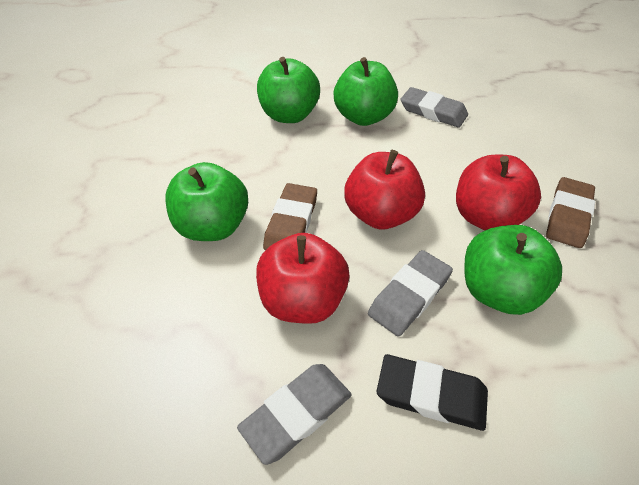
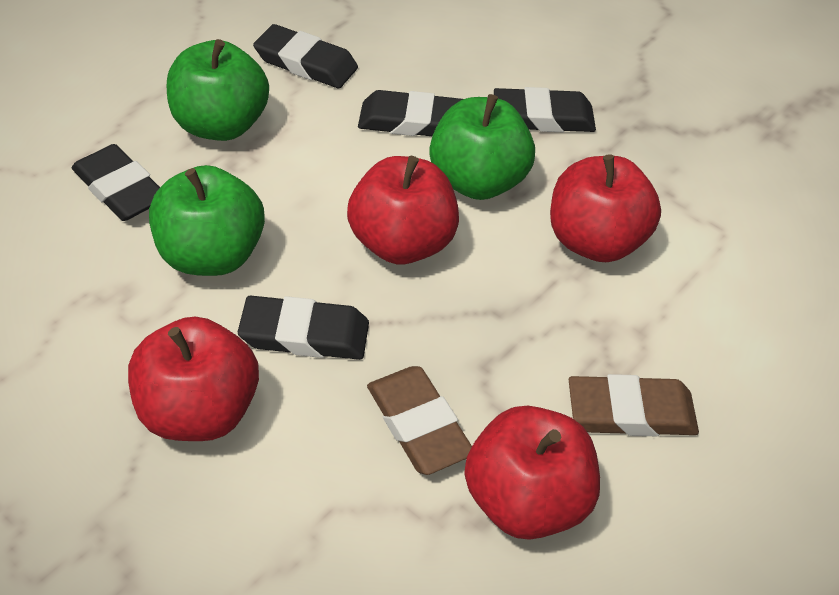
black eraser: 1 -> 5
green apple: 4 -> 3
grey eraser: 3 -> 0
red apple: 3 -> 4

